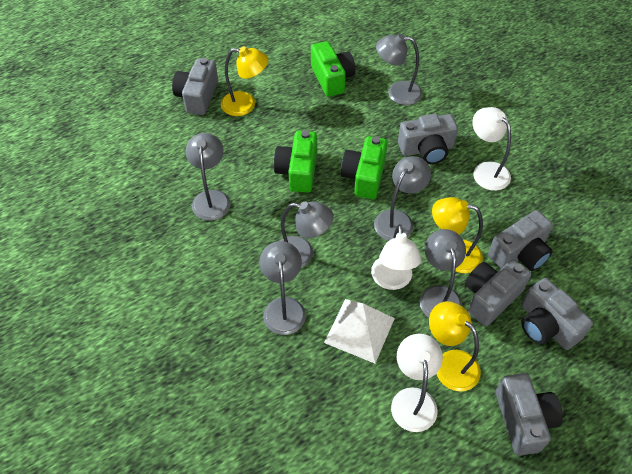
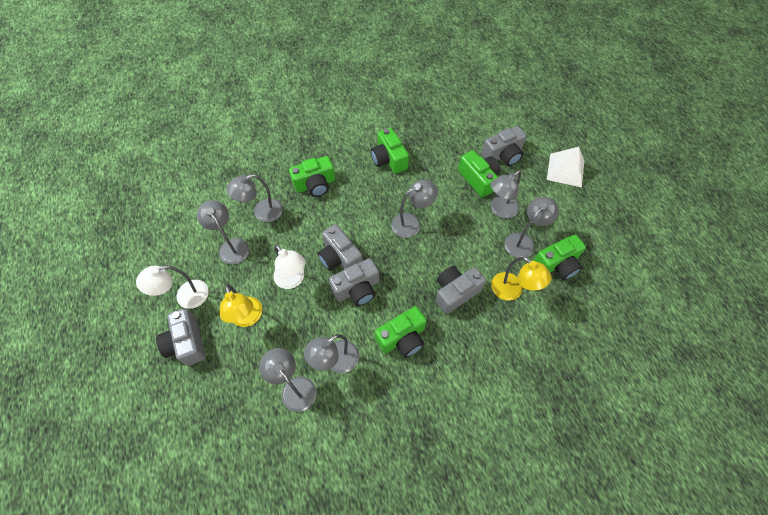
green camera: 3 -> 5
grey camera: 6 -> 5
grey lamp: 6 -> 7
white lamp: 3 -> 2
yellow lamp: 3 -> 2

